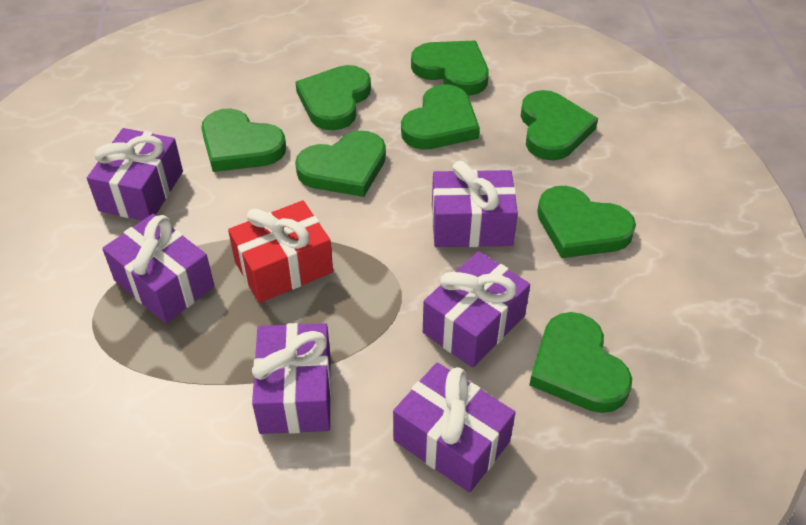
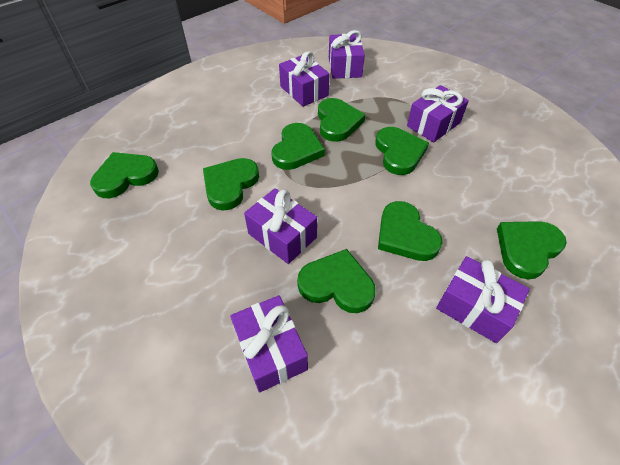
red gift: 1 -> 0

